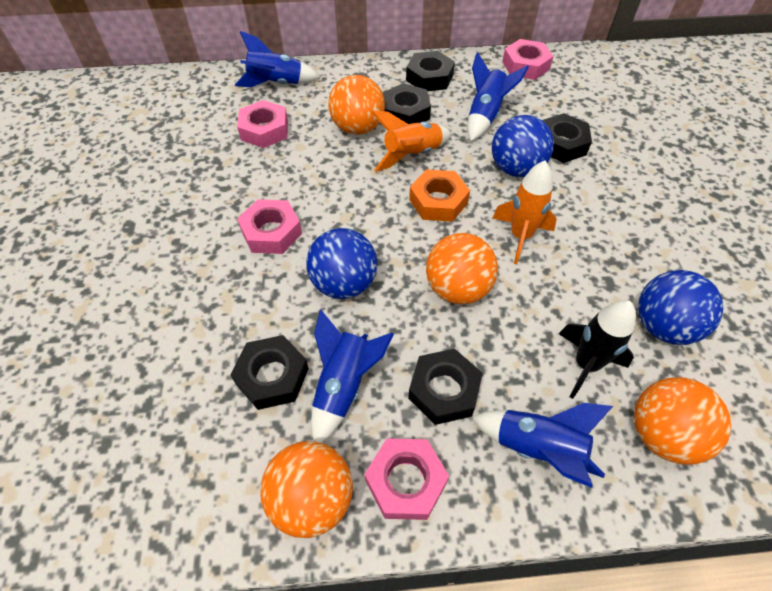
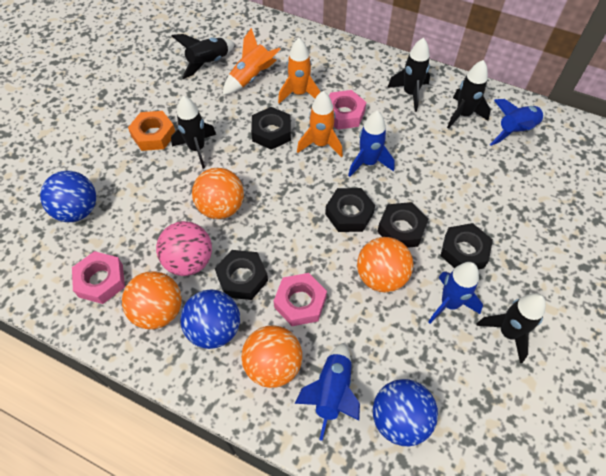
black rocket: 1 -> 5
orange rocket: 2 -> 3
pink ball: 0 -> 1
pink nut: 4 -> 3

